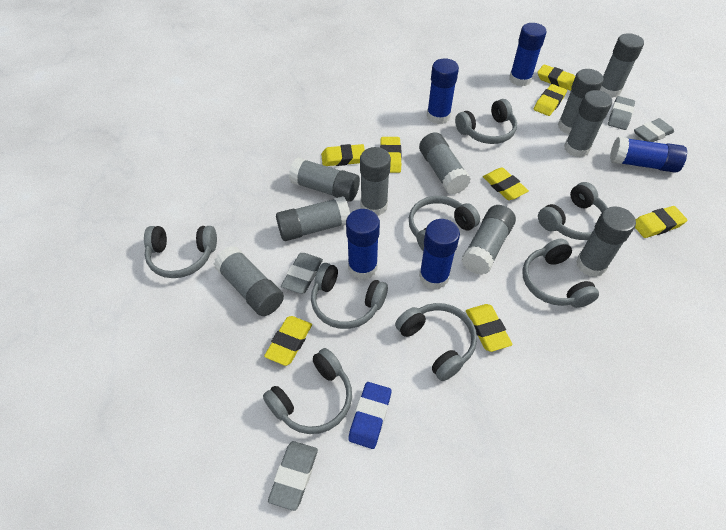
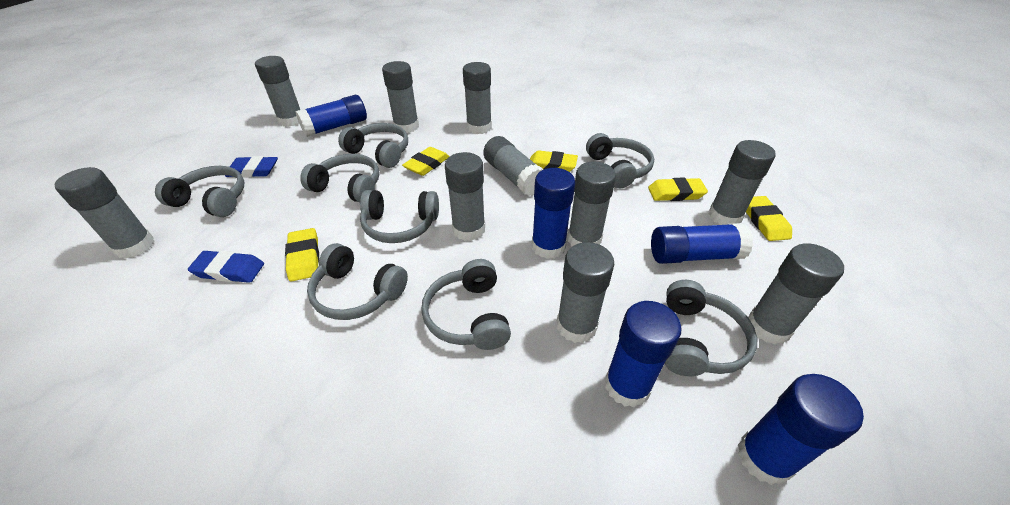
blue eraser: 1 -> 2
grey eraser: 4 -> 0
yellow eraser: 8 -> 5

